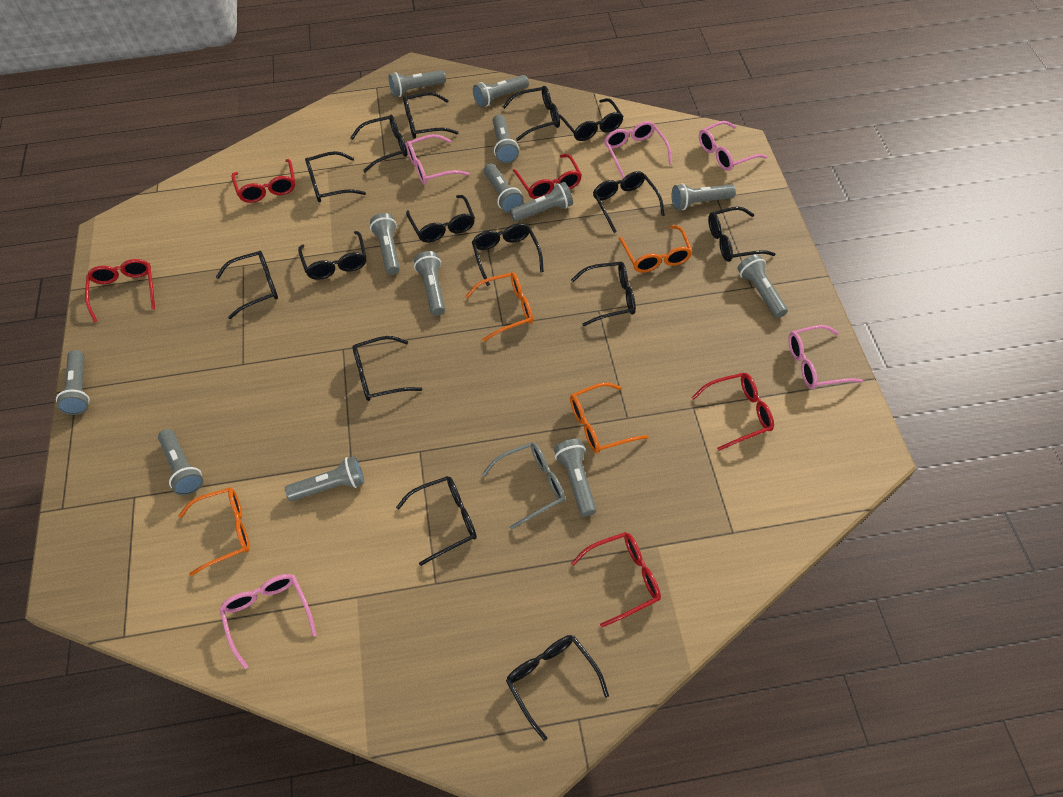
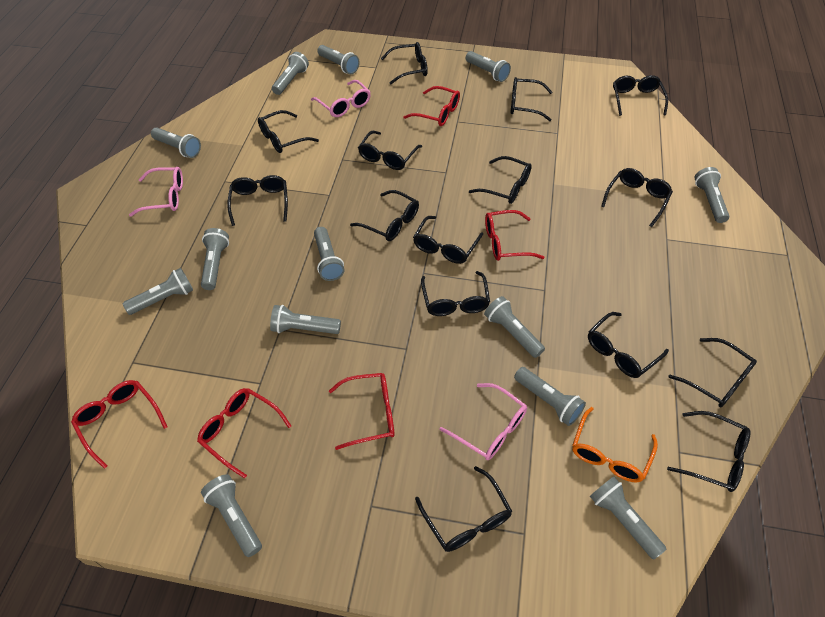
grey glasses: 1 -> 0
orange glasses: 4 -> 1
pink glasses: 5 -> 3

